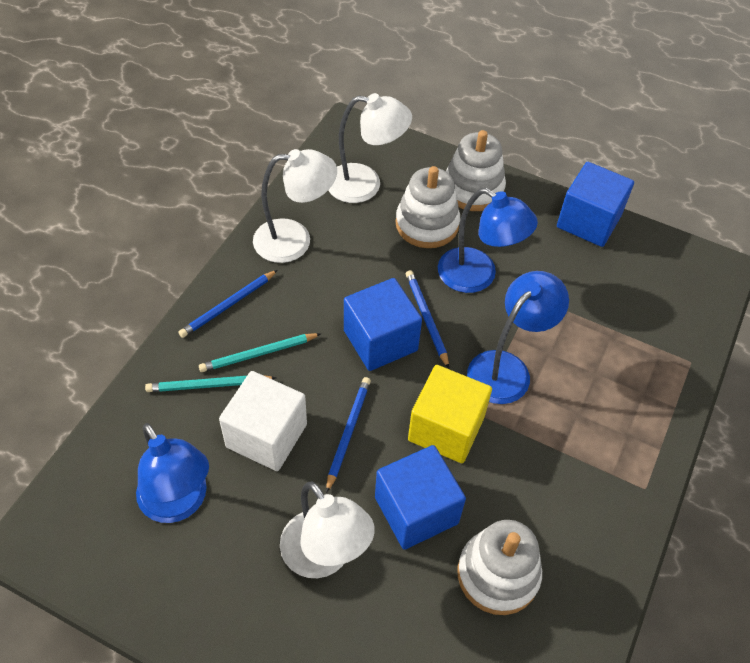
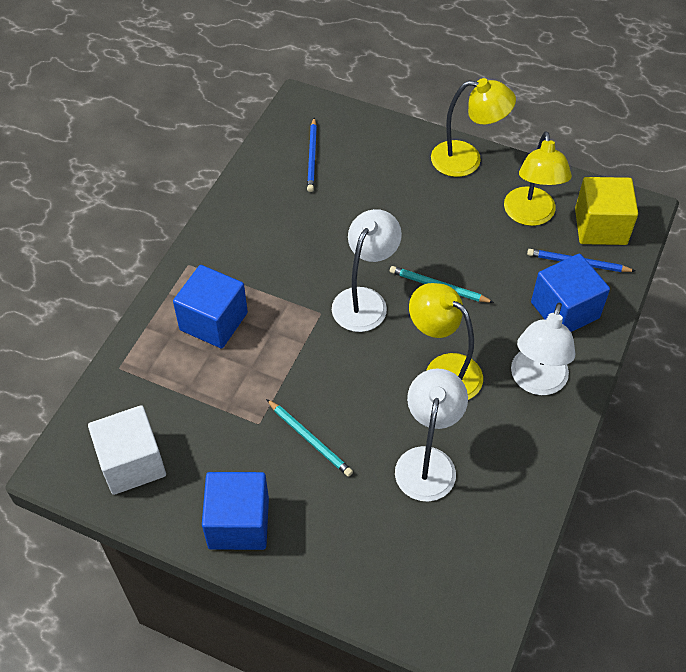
blue lamp: 3 -> 0
blue pencil: 3 -> 2
white stacking toy: 3 -> 0
yellow lamp: 0 -> 3

